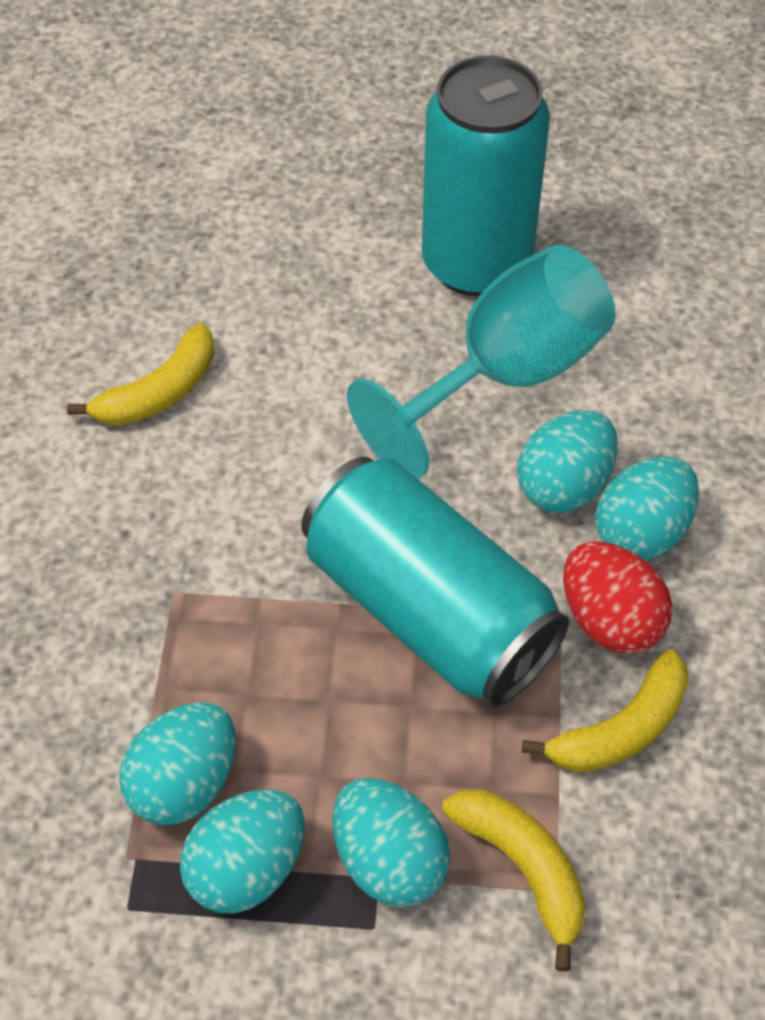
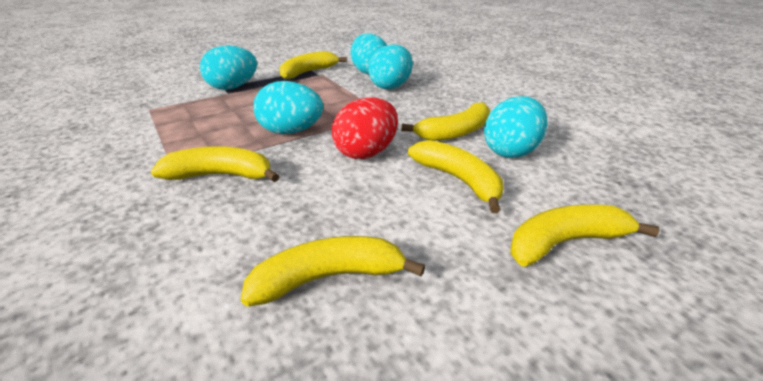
turquoise can: 2 -> 0
turquoise goblet: 1 -> 0
yellow banana: 3 -> 6

